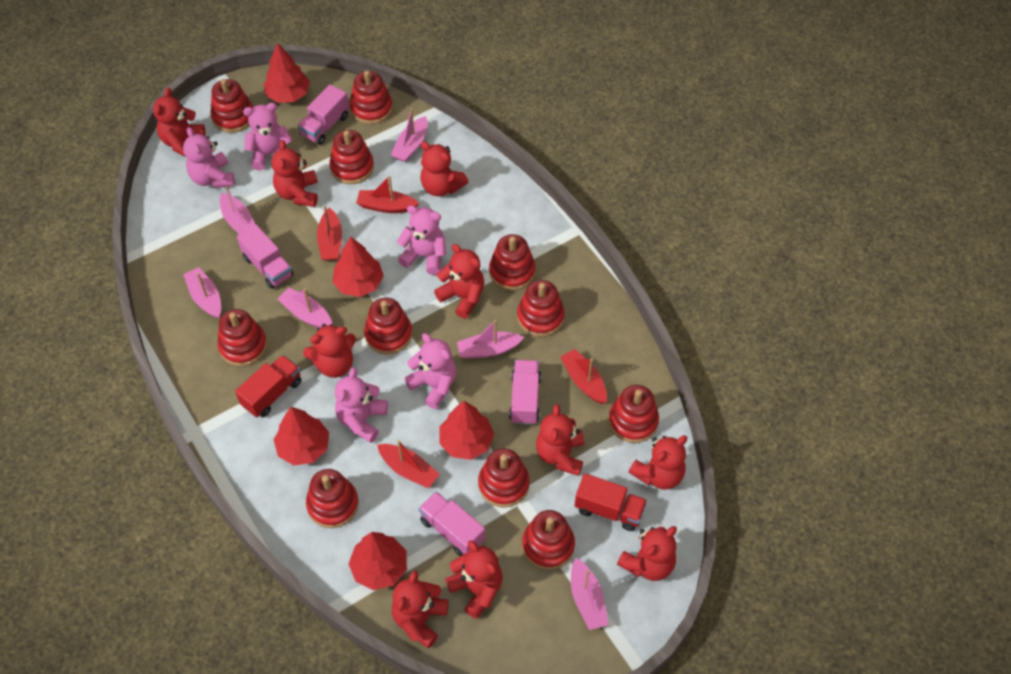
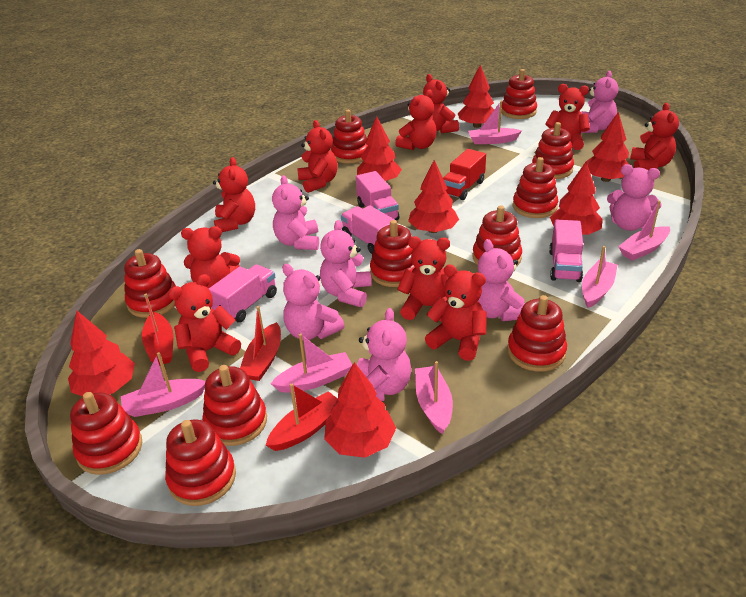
pink teddy bear: 5 -> 7
red boat: 4 -> 3
red tree: 5 -> 7
red truck: 2 -> 1

